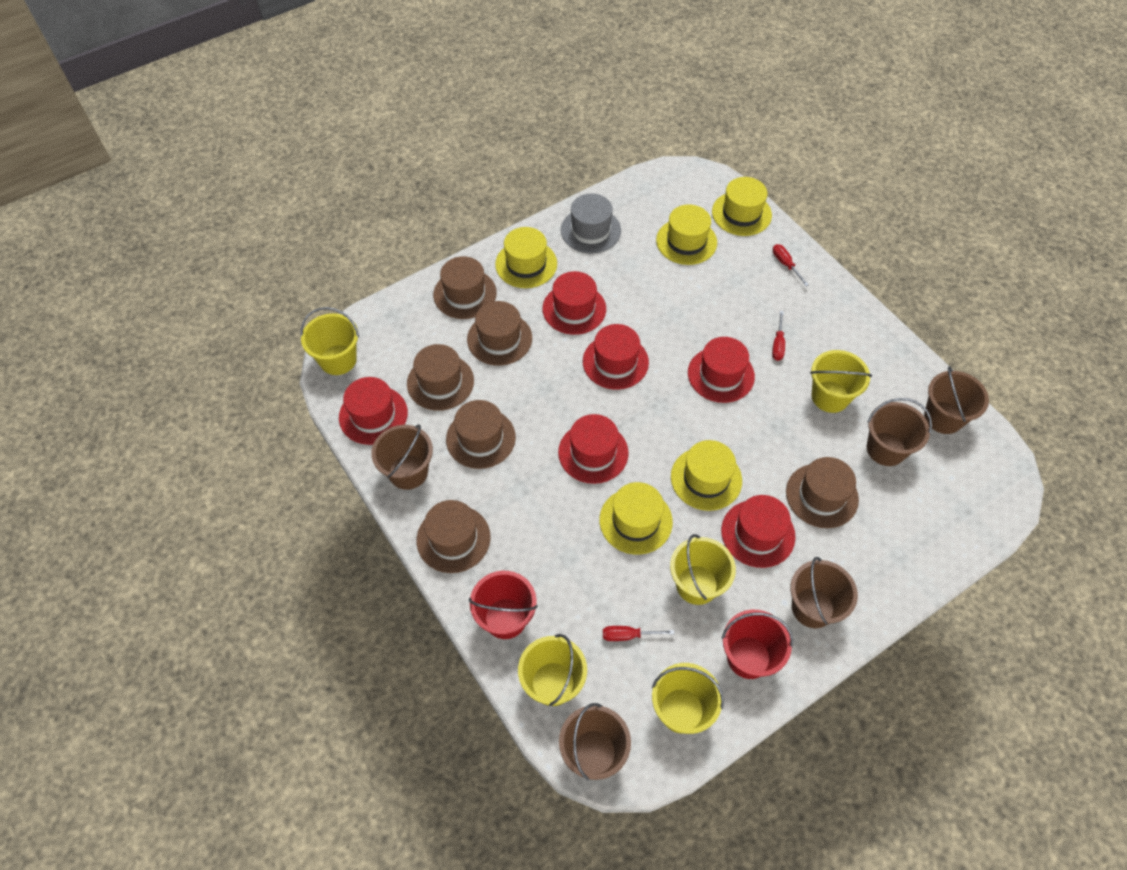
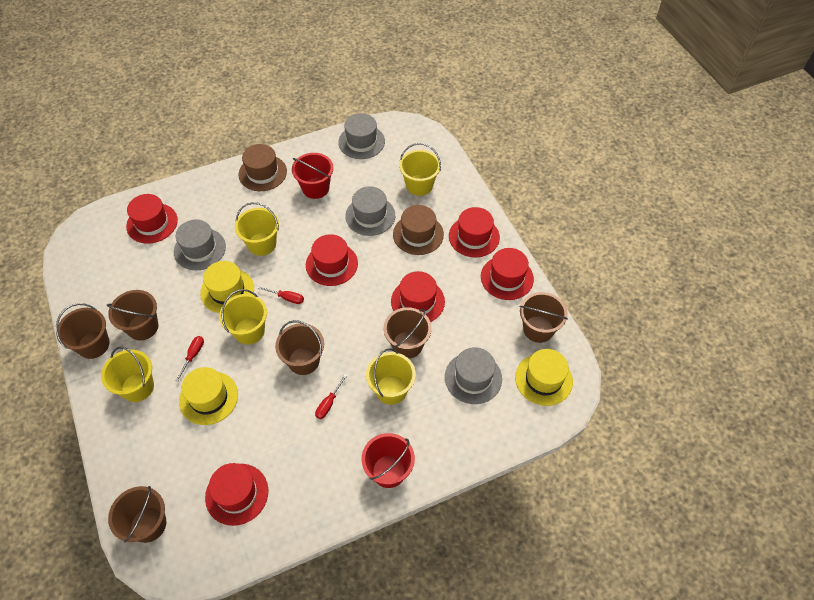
brown bucket: 5 -> 6
brown hat: 6 -> 2
grey hat: 1 -> 4
yellow hat: 5 -> 3

